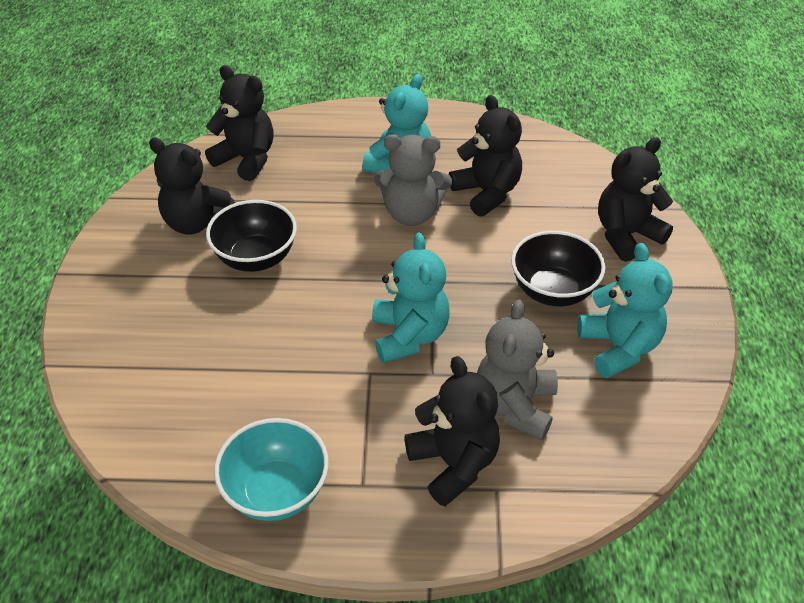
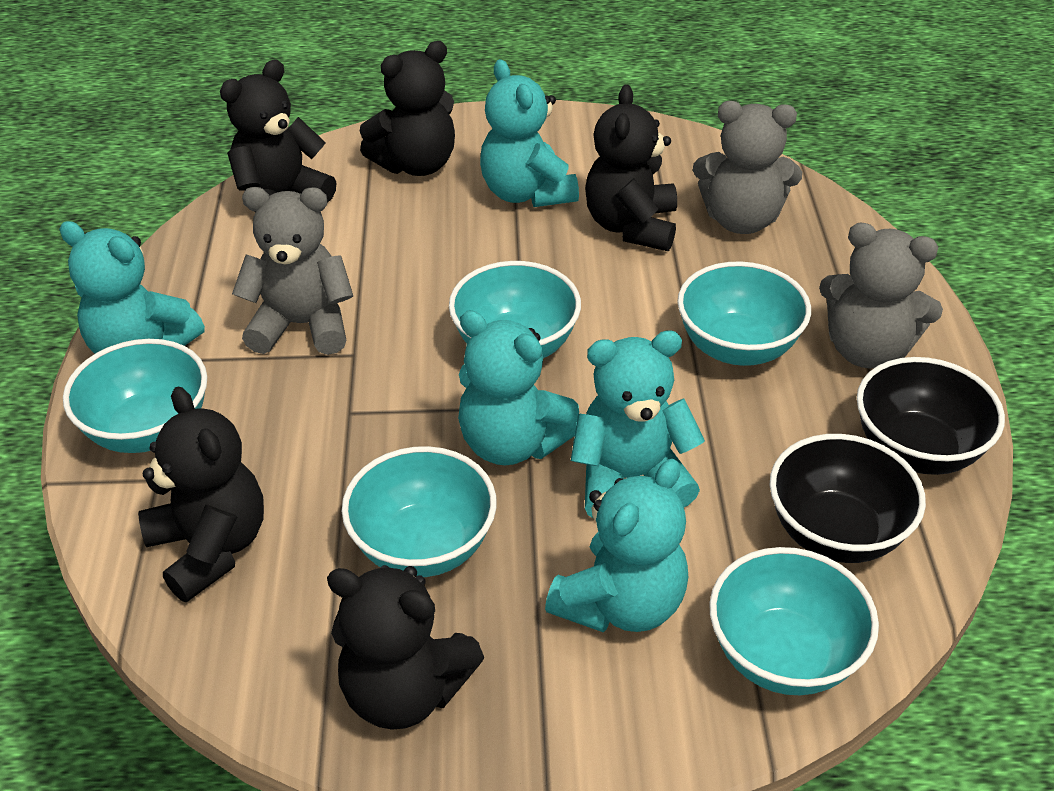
grey teddy bear: 2 -> 3
turquoise bowl: 1 -> 5
turquoise teddy bear: 3 -> 5

